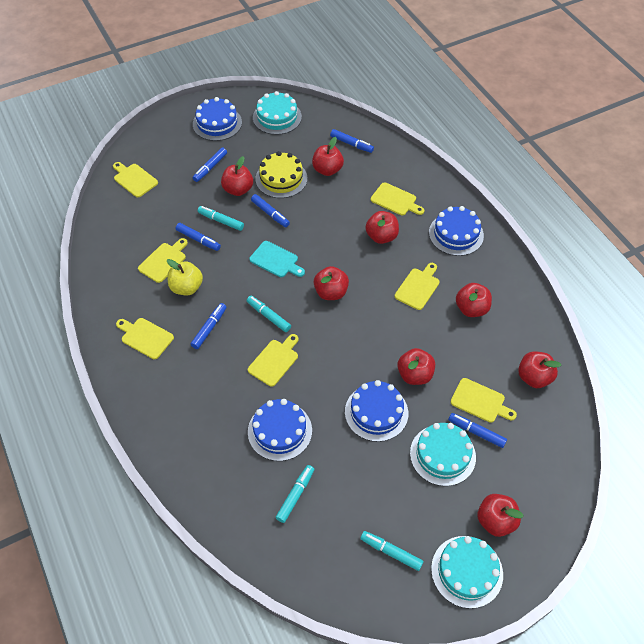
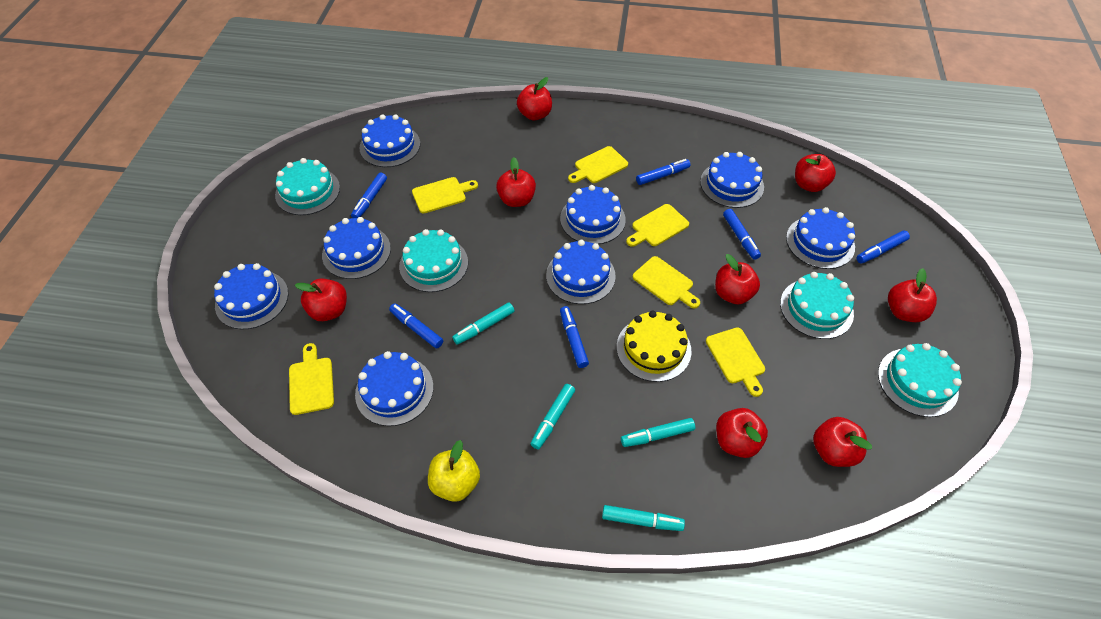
blue cake: 4 -> 8
turquoise cake: 3 -> 4
turquoise cutting board: 1 -> 0
yellow cutting board: 7 -> 6

